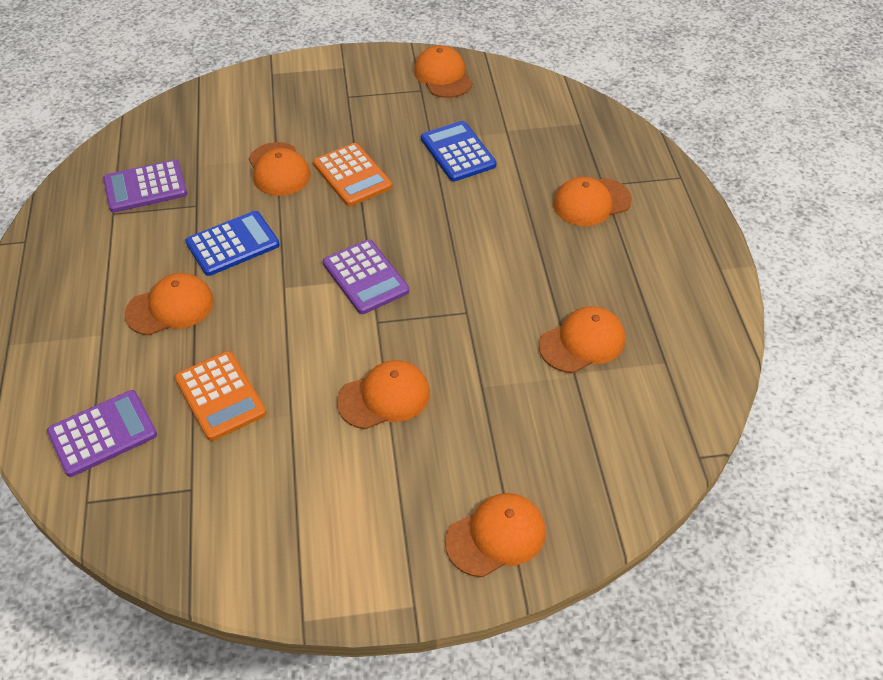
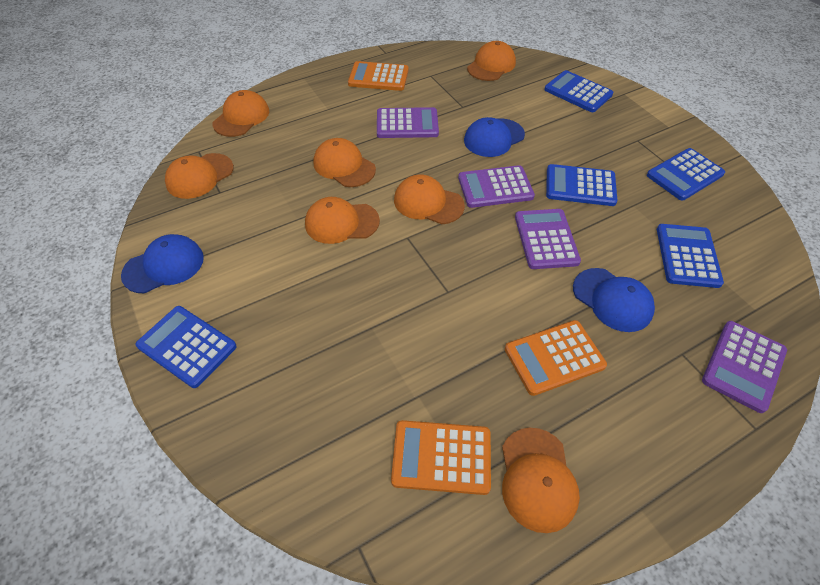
blue calculator: 2 -> 5
blue cap: 0 -> 3
orange calculator: 2 -> 3
purple calculator: 3 -> 4

